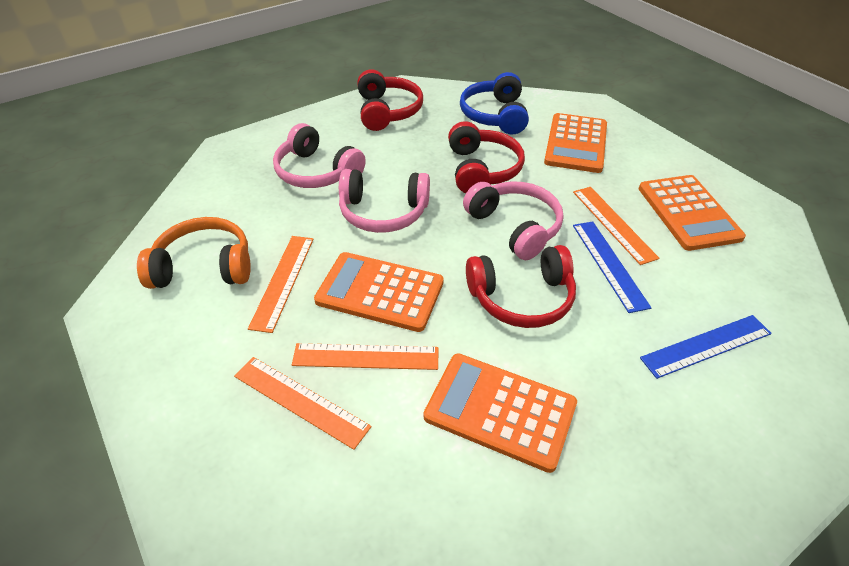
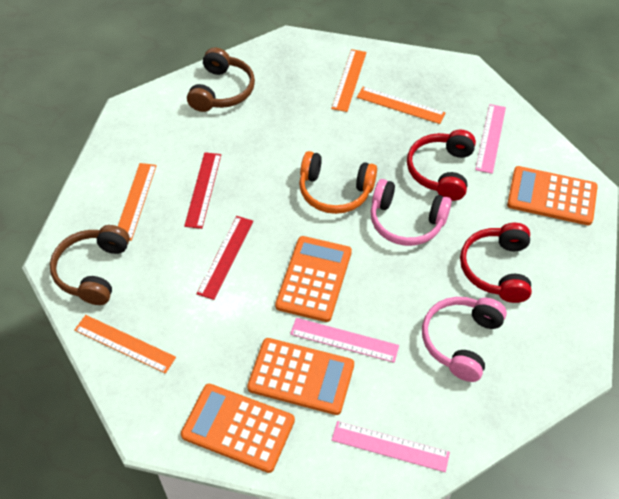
blue headphones: 1 -> 0
blue ruler: 2 -> 0
brown headphones: 0 -> 2
pink headphones: 3 -> 2
pink ruler: 0 -> 3
red headphones: 3 -> 2
red ruler: 0 -> 2

